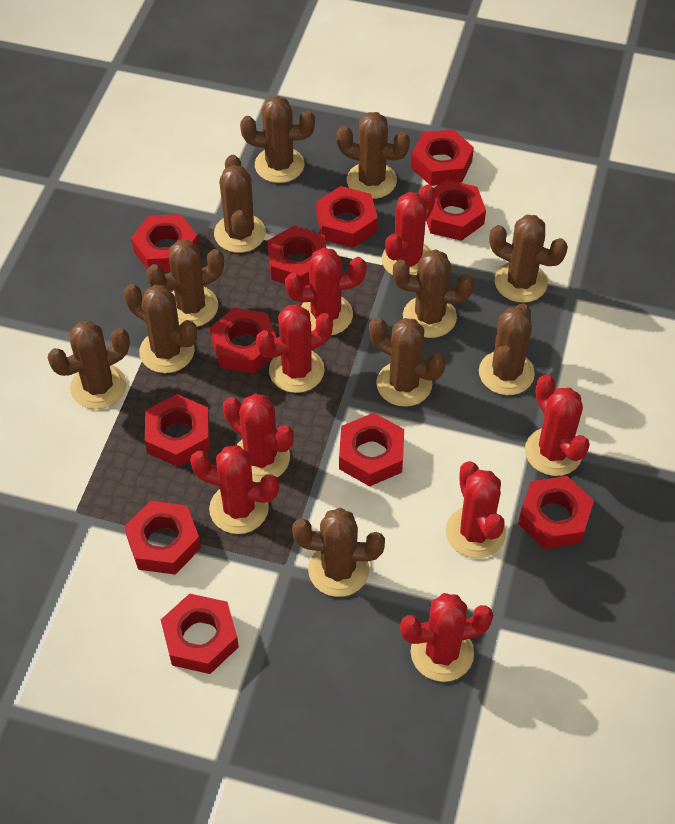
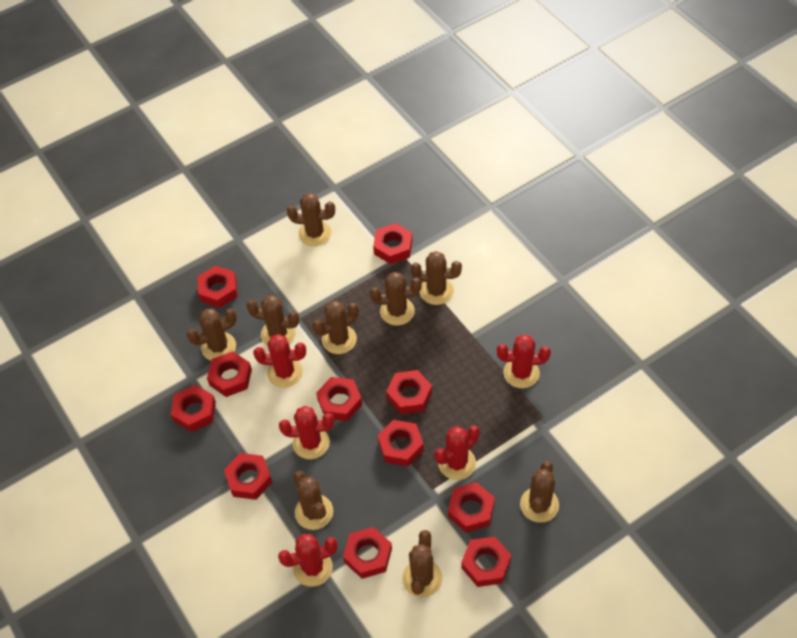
brown cactus: 11 -> 9
red cactus: 8 -> 5

